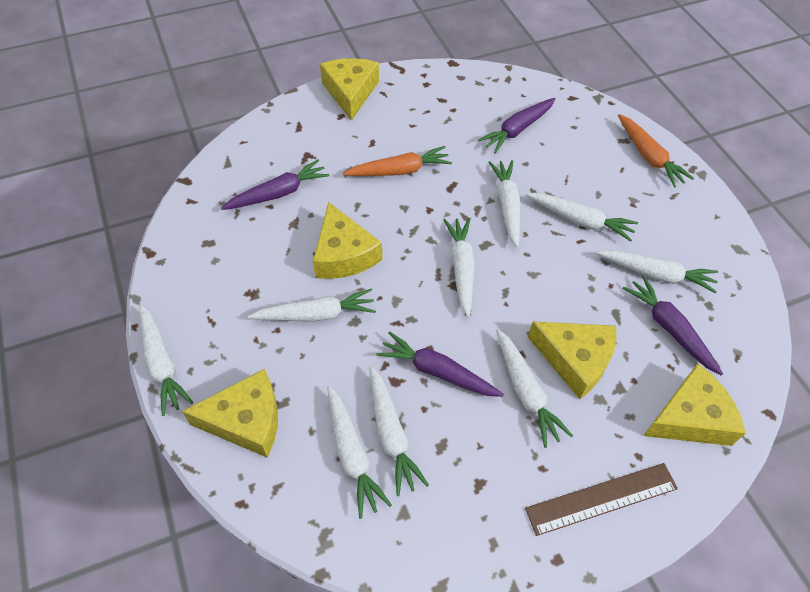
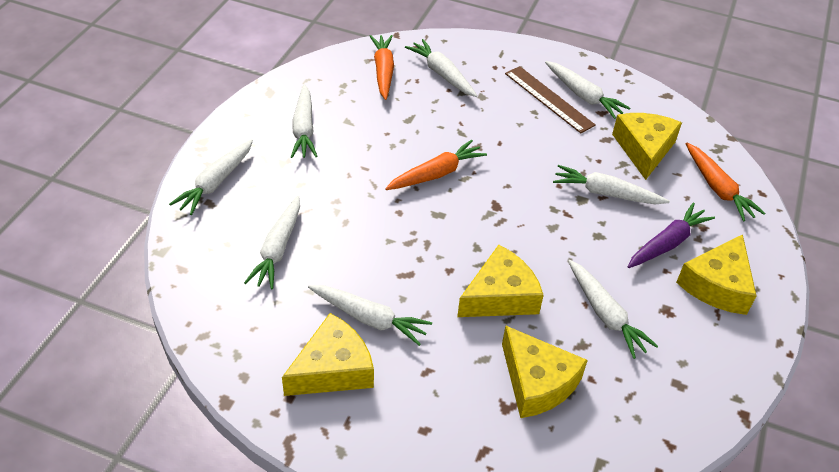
orange carrot: 2 -> 3
purple carrot: 4 -> 1
white carrot: 9 -> 8

